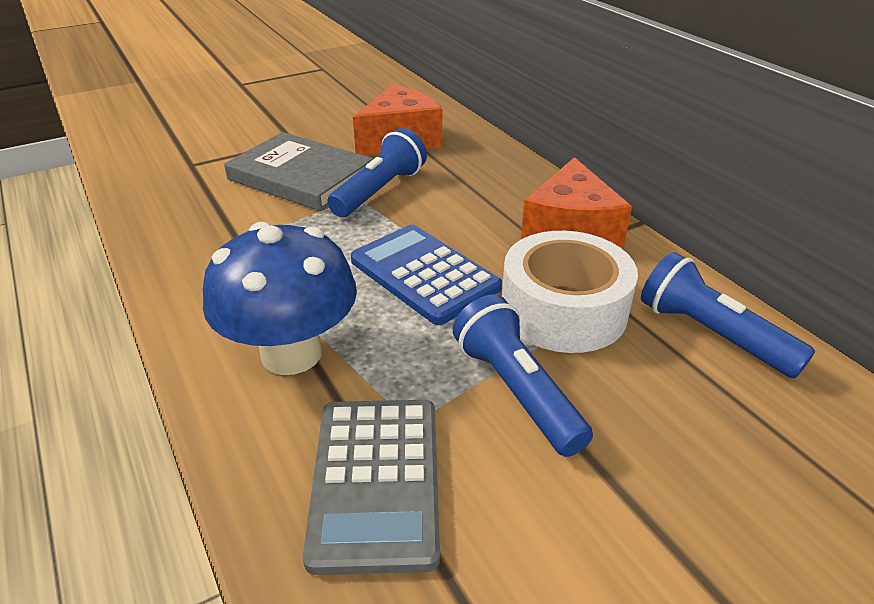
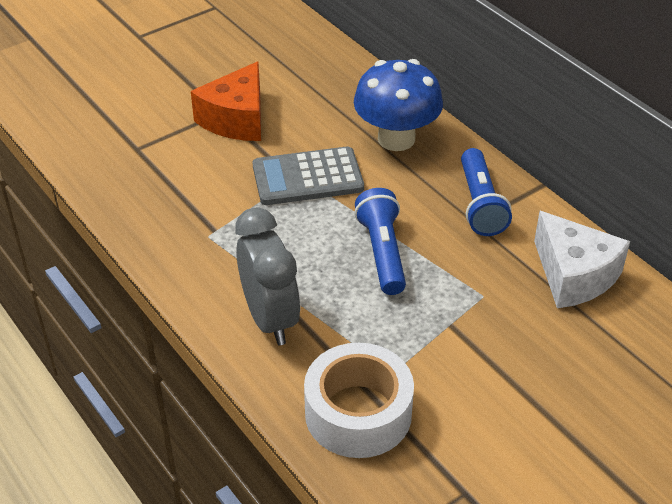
blue calculator: 1 -> 0
blue flashlight: 3 -> 2
grey book: 1 -> 0
grey clock: 0 -> 1
orange cheese: 2 -> 1
white cheese: 0 -> 1

